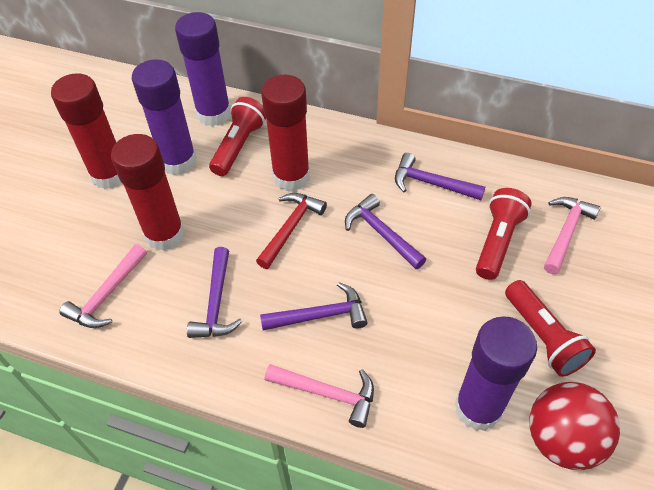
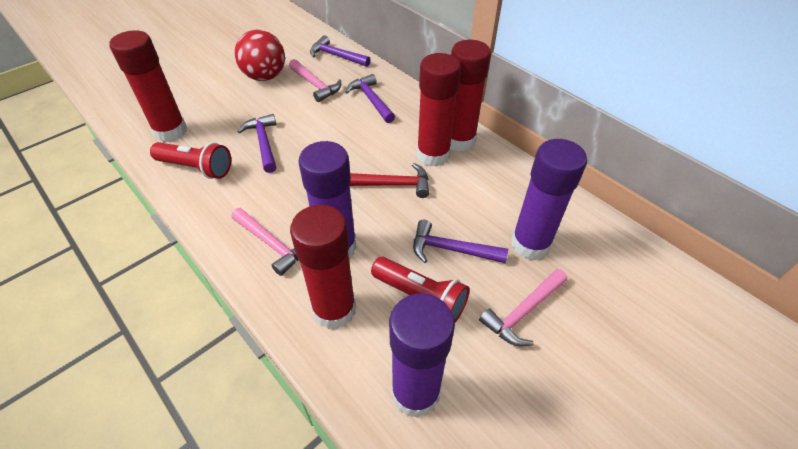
red flashlight: 3 -> 2
red glue stick: 3 -> 4

